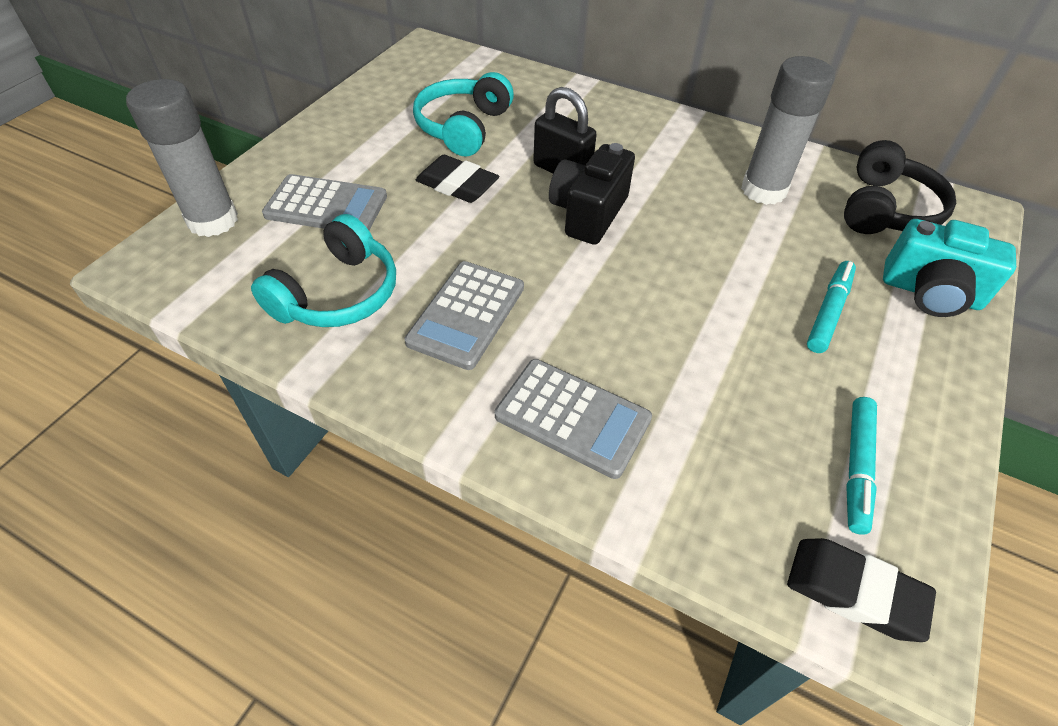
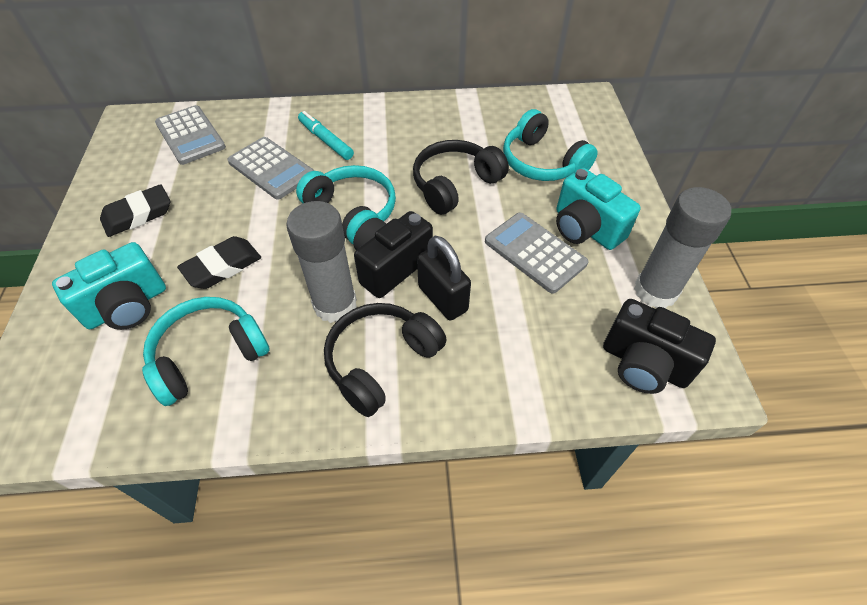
black camera: 1 -> 2
black headphones: 1 -> 2
turquoise camera: 1 -> 2
turquoise headphones: 2 -> 3
turquoise marker: 2 -> 1

